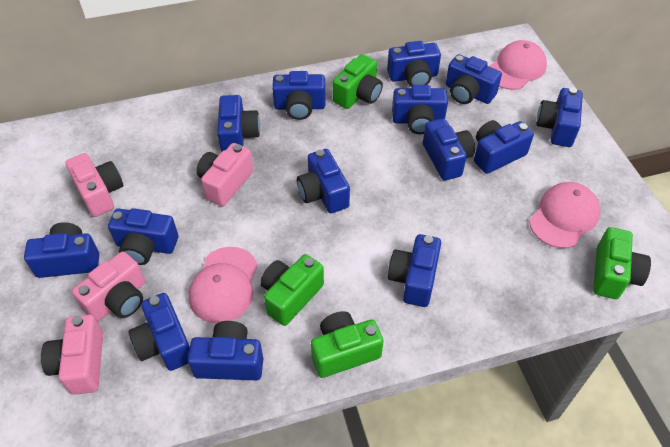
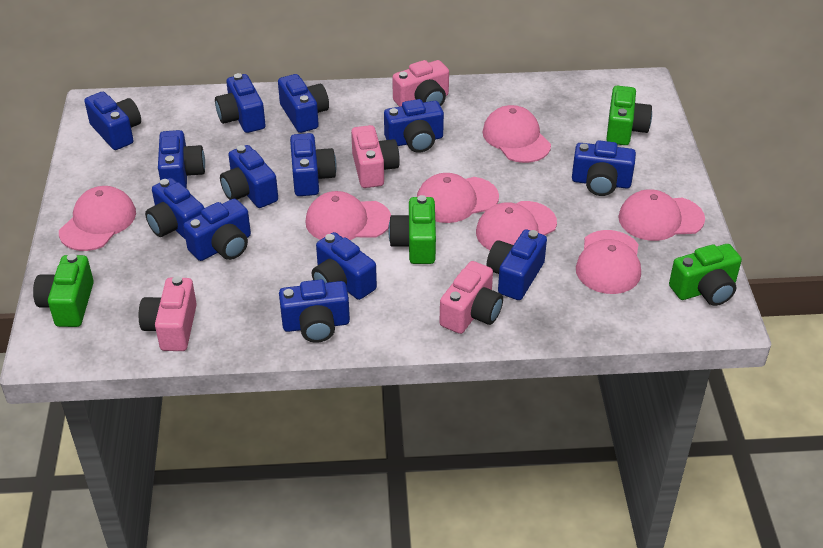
blue camera: 14 -> 13
pink cap: 3 -> 7

